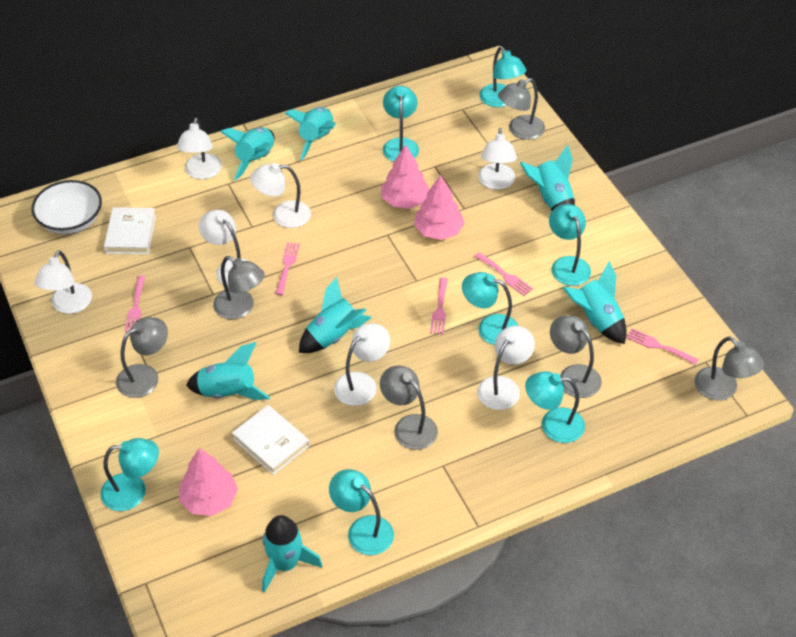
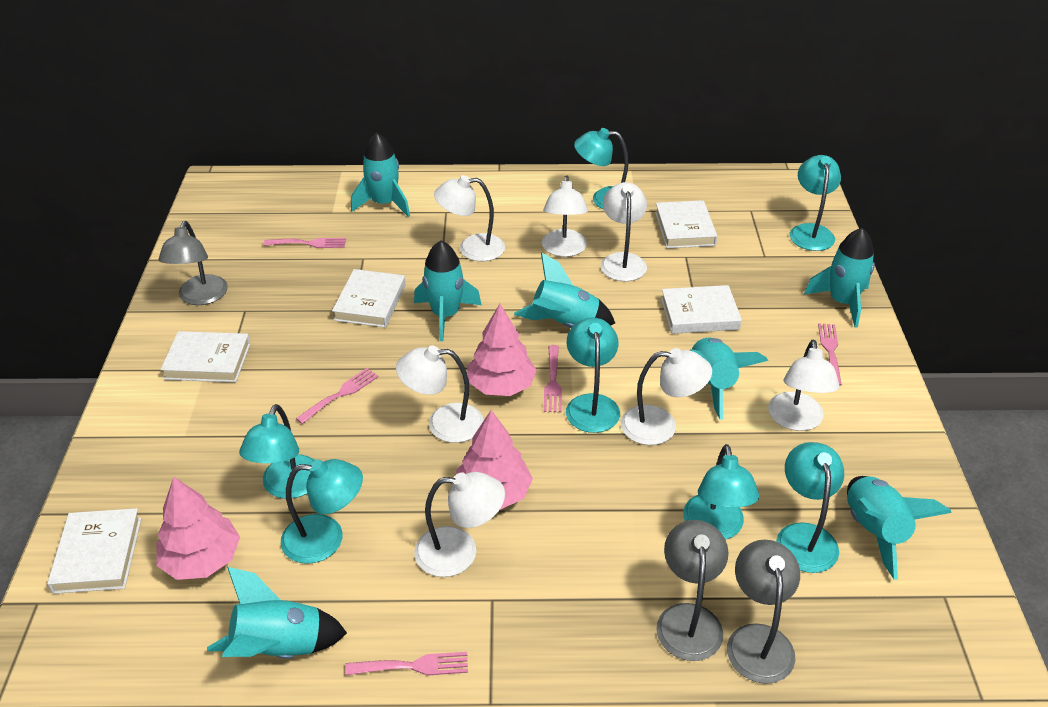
grey lamp: 6 -> 3
white book: 2 -> 5
white bowl: 1 -> 0

